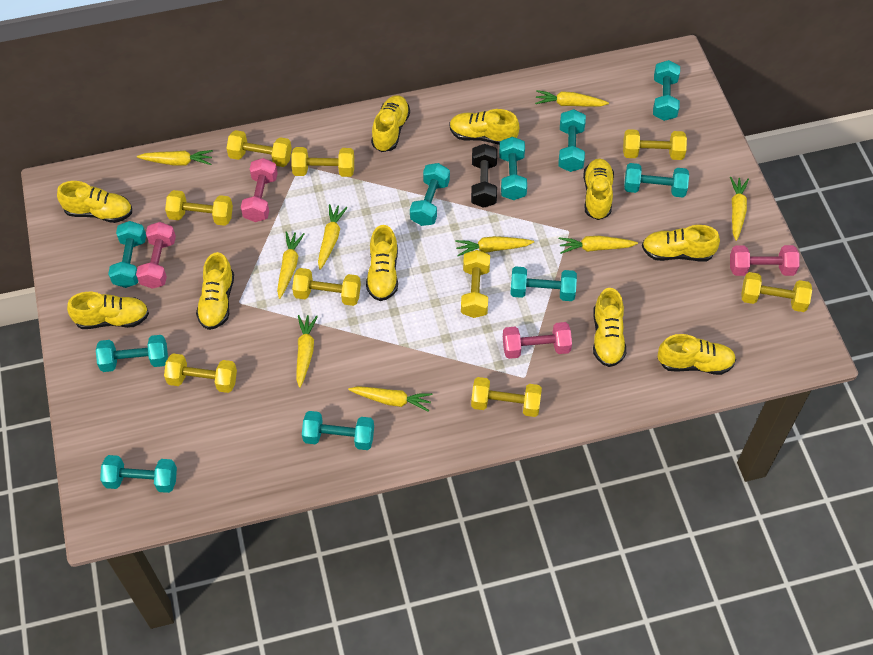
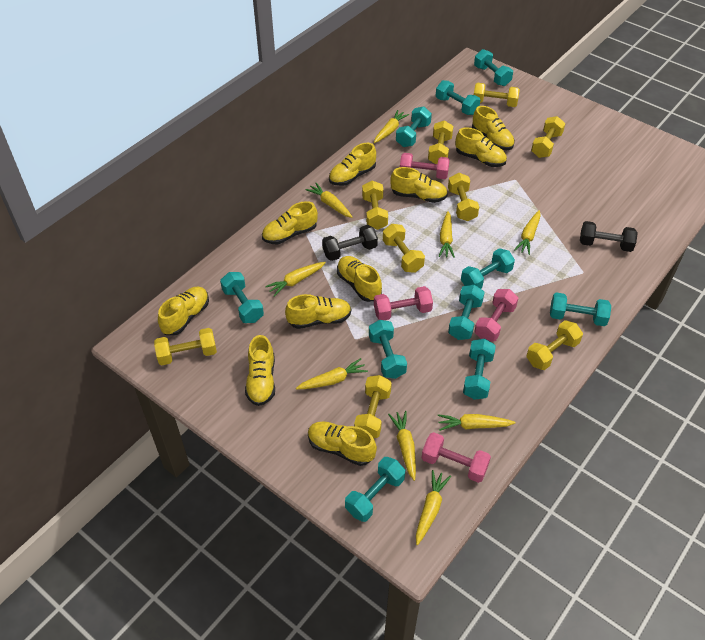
black dumbbell: 1 -> 2

